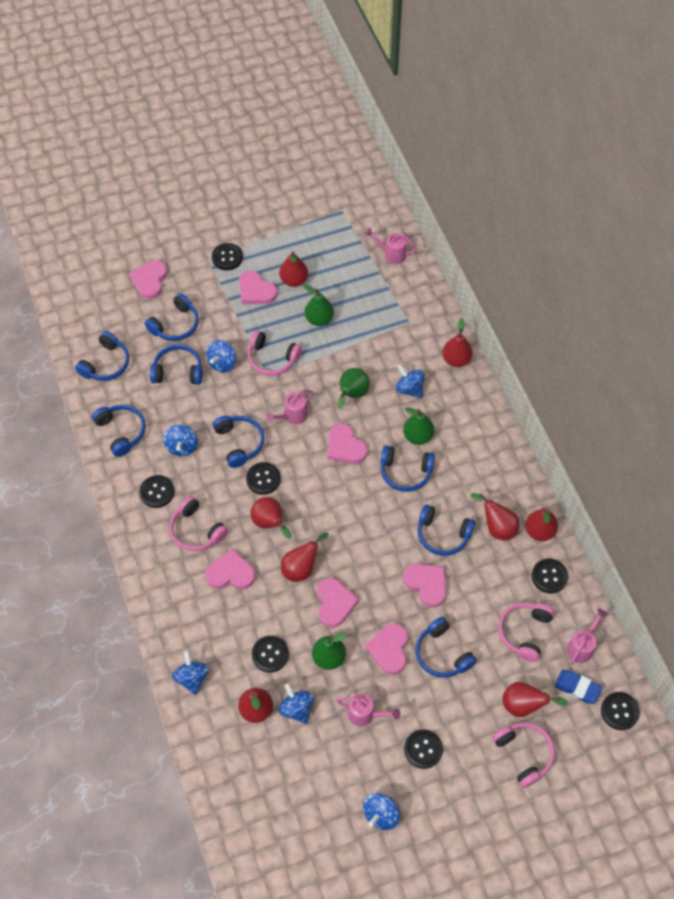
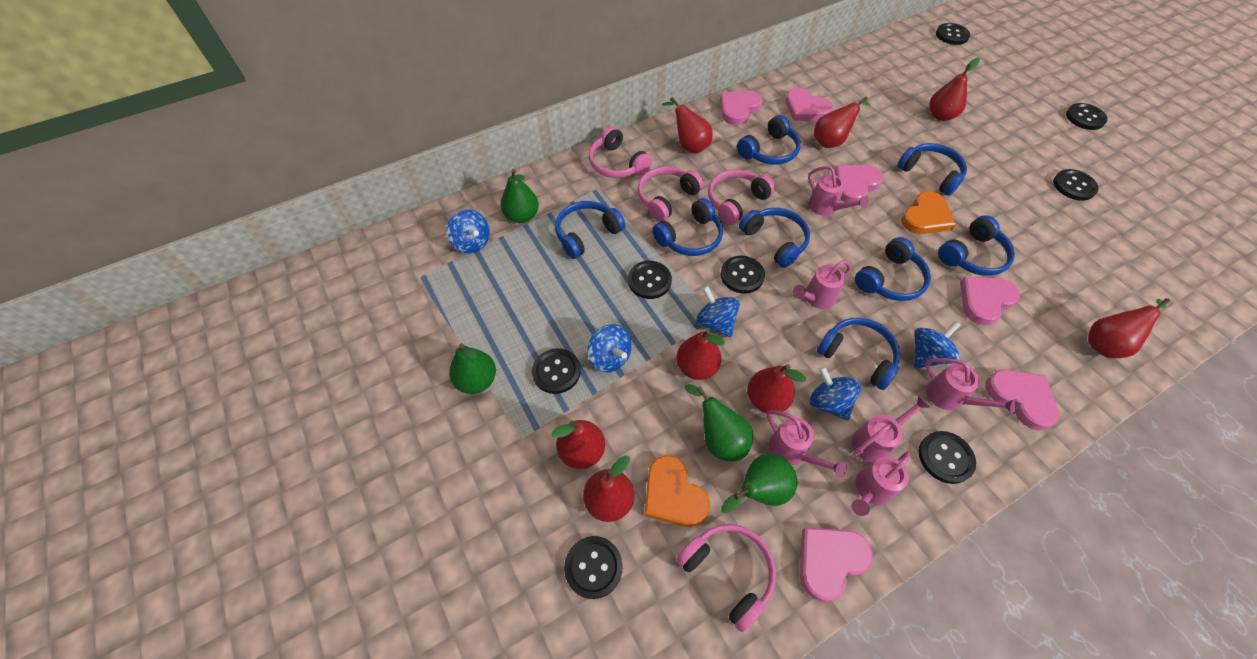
black button: 7 -> 8
blue eraser: 1 -> 0
blue spinning top: 6 -> 5
orange heart: 0 -> 2
pink heart: 7 -> 6
pink watering can: 4 -> 6

